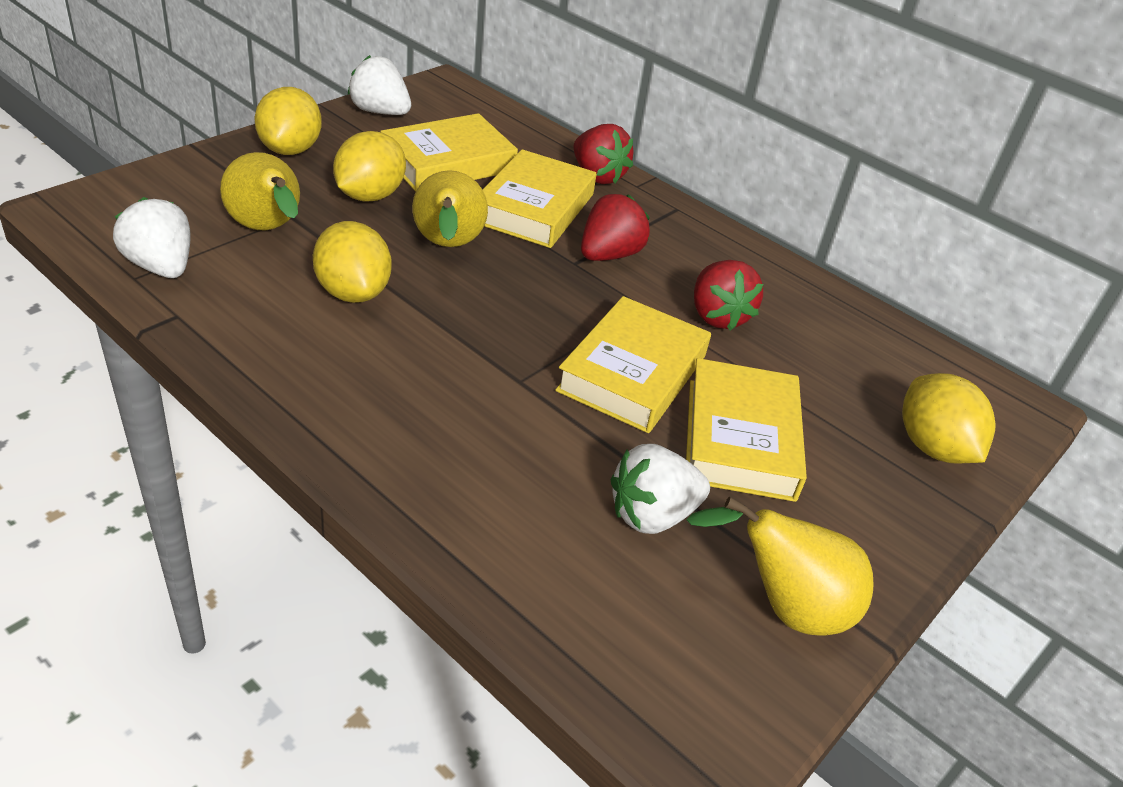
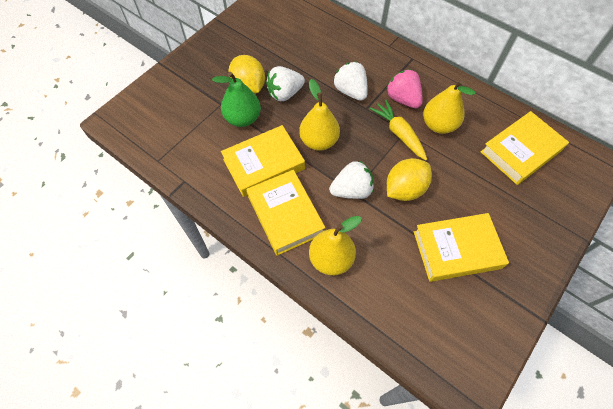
green pear: 0 -> 1
pink strawberry: 0 -> 1
red strawberry: 3 -> 0
yellow carrot: 0 -> 1
yellow lemon: 4 -> 2

